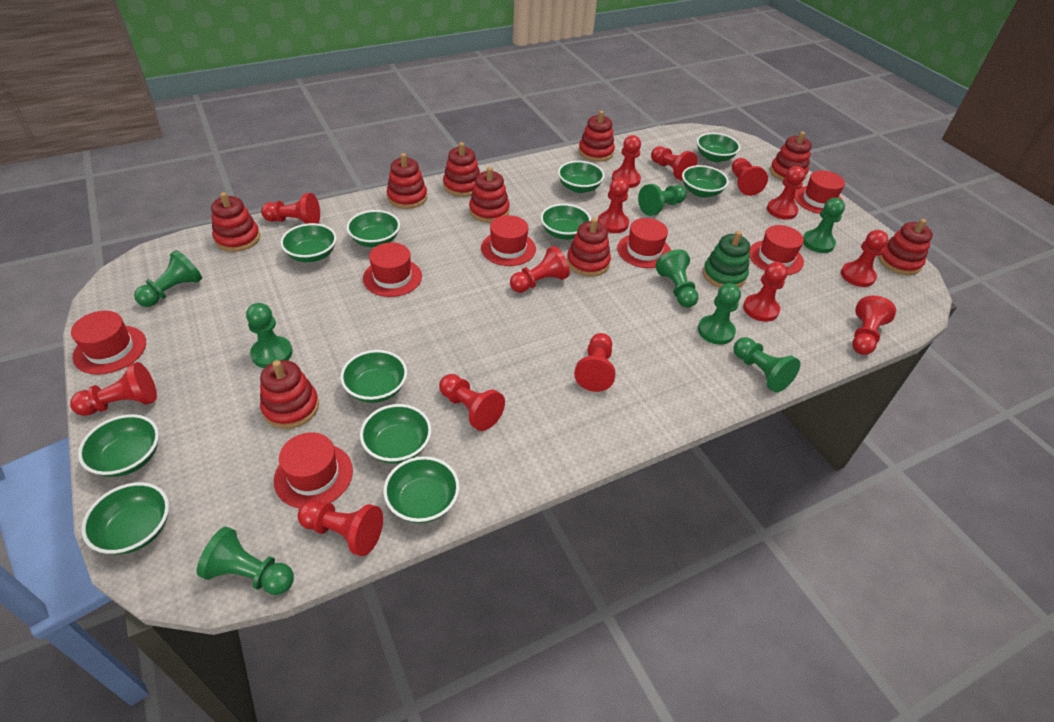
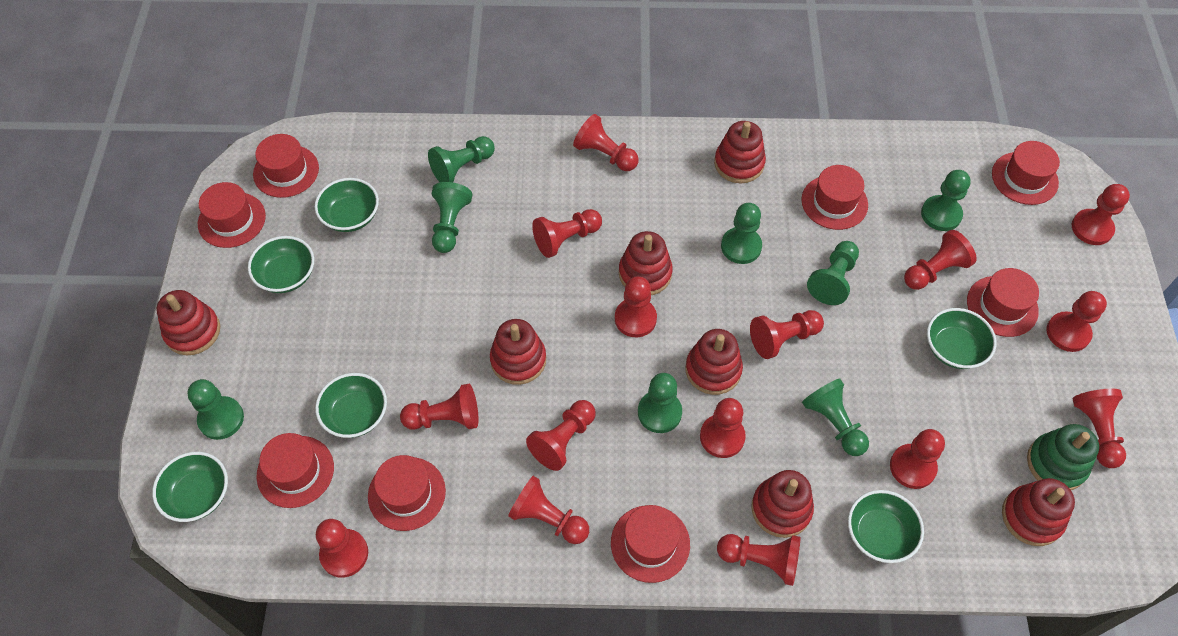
green bowl: 11 -> 6
red hat: 7 -> 8
red pawn: 14 -> 15
red stacking toy: 9 -> 7

